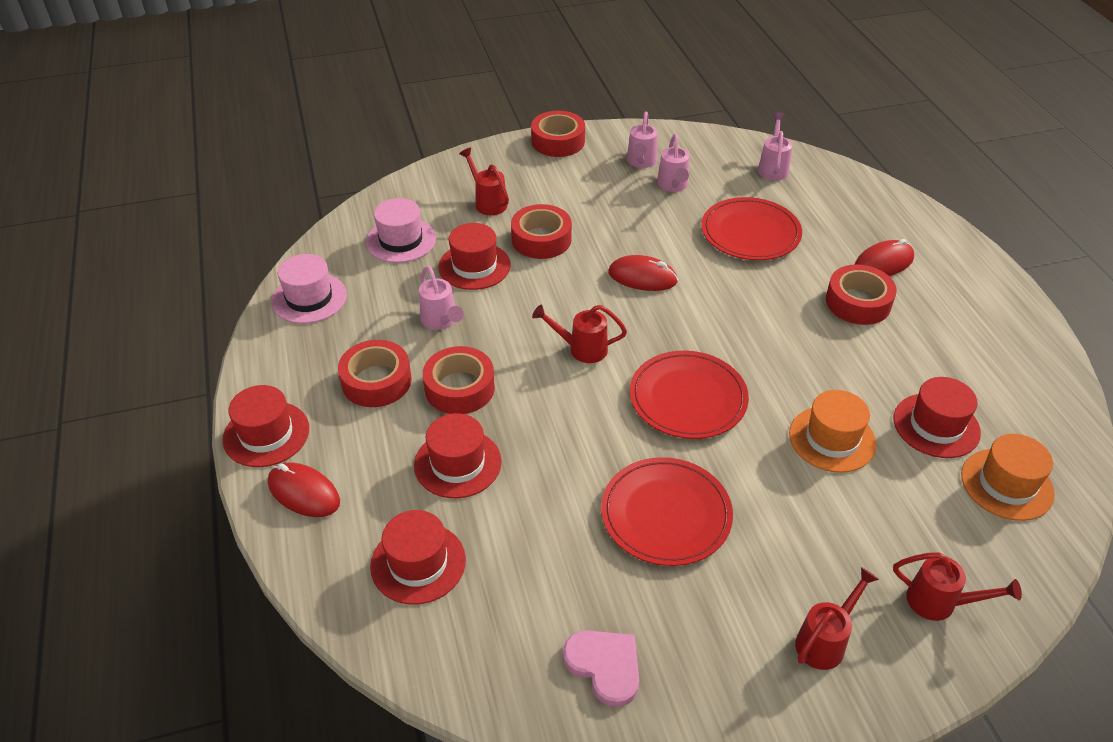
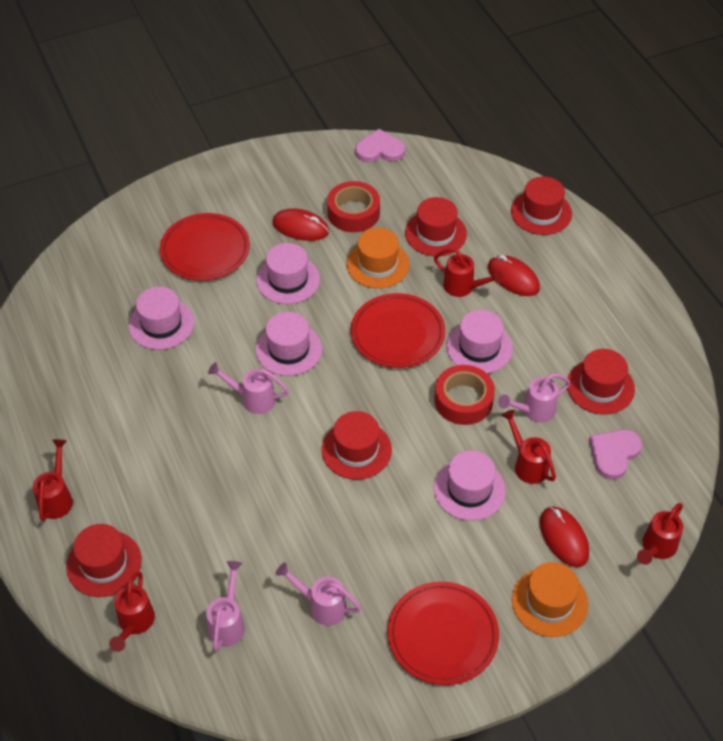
pink hat: 2 -> 5
pink heart: 1 -> 2
red tape: 5 -> 2
red watering can: 4 -> 5

